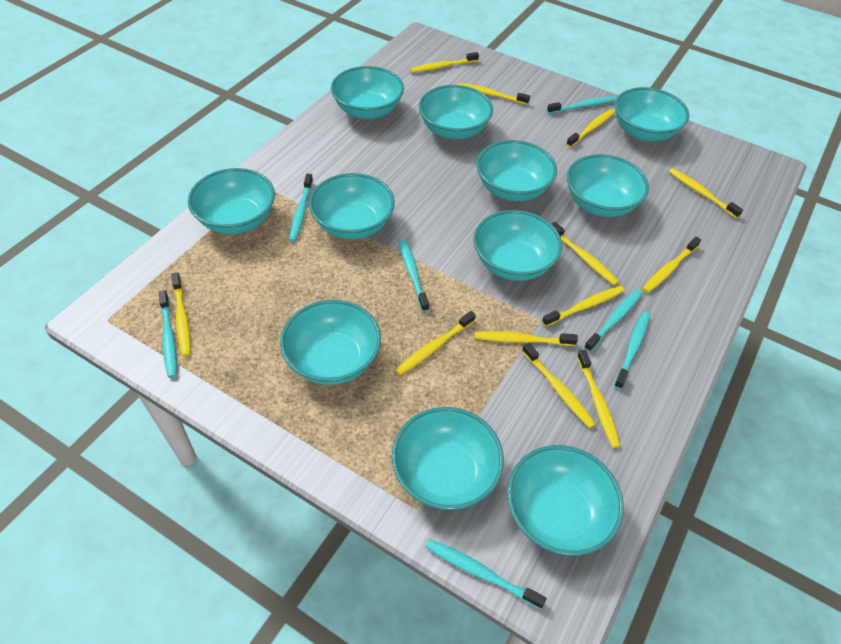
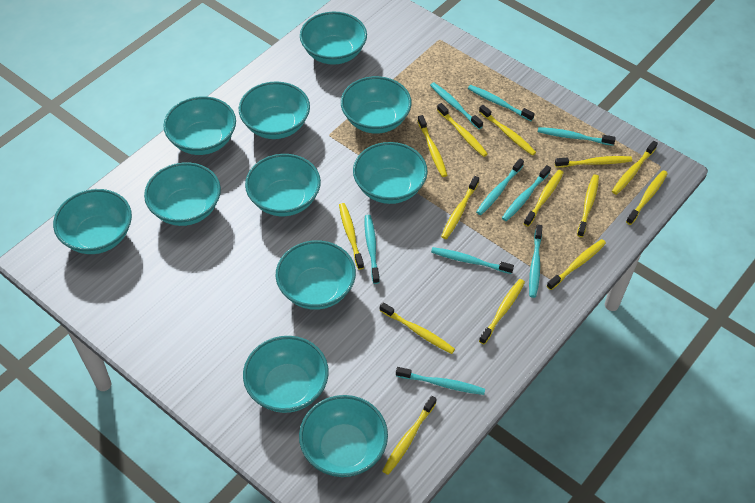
turquoise toothbrush: 7 -> 9
yellow toothbrush: 12 -> 14

